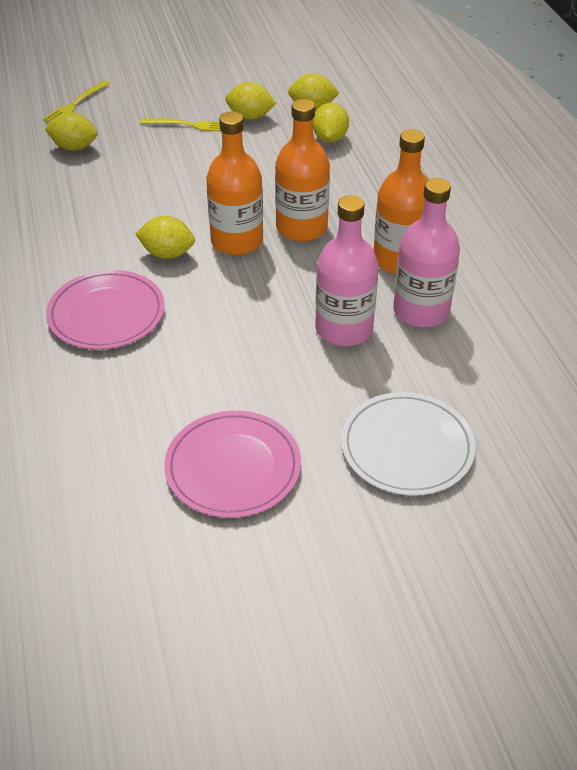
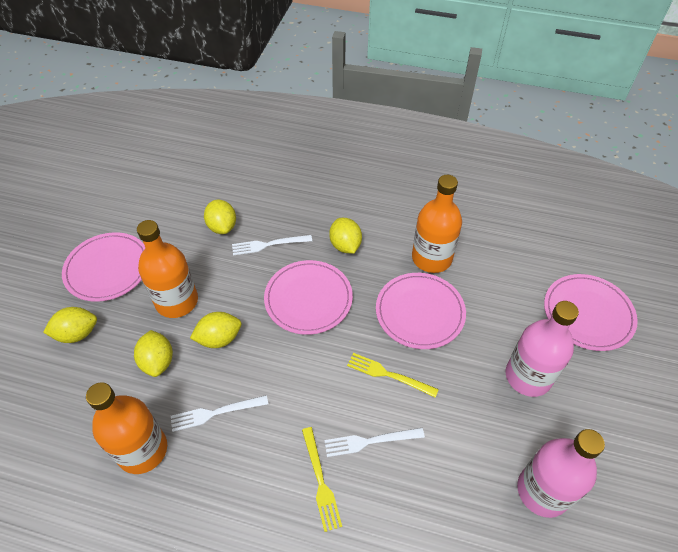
pink plate: 2 -> 4
white fork: 0 -> 3
white plate: 1 -> 0

